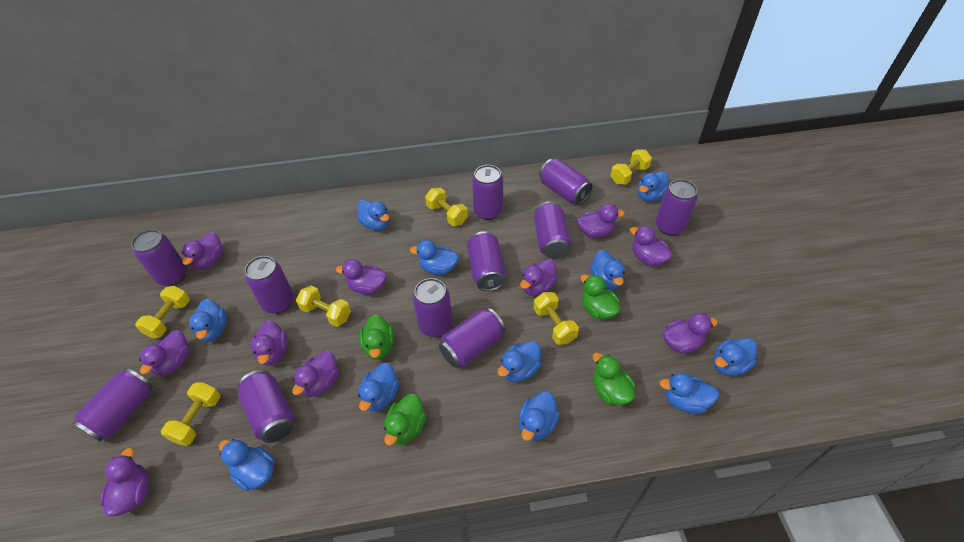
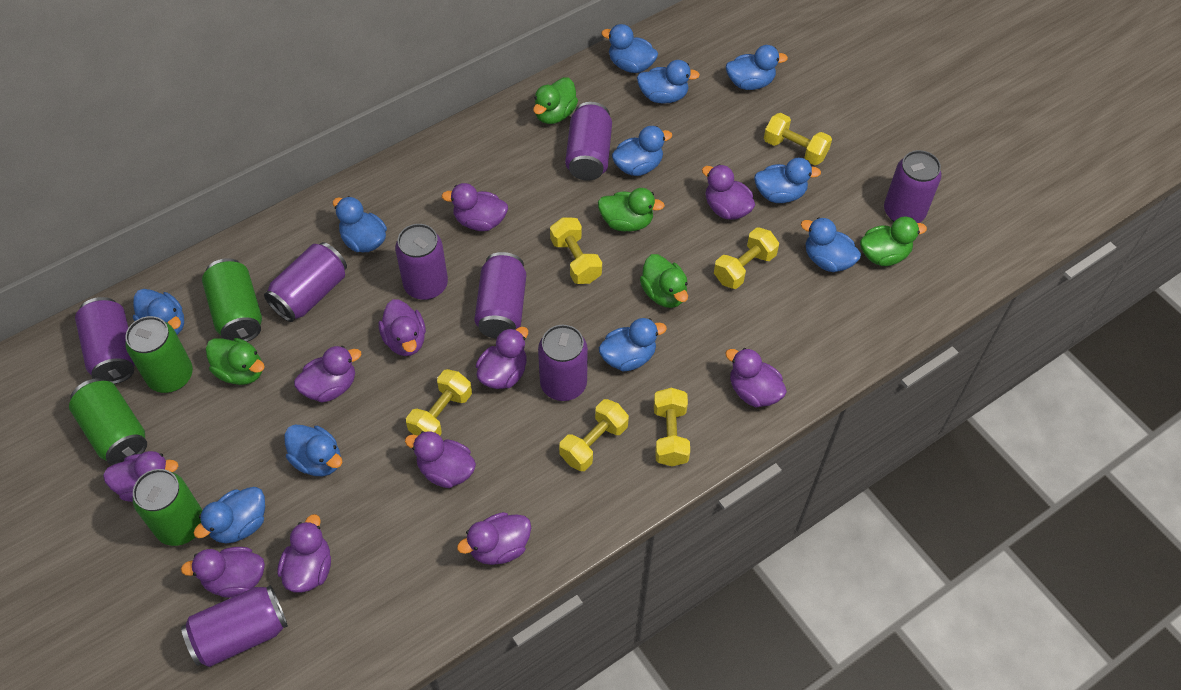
green can: 0 -> 4
green duck: 4 -> 5
purple can: 11 -> 8
purple duck: 10 -> 11

